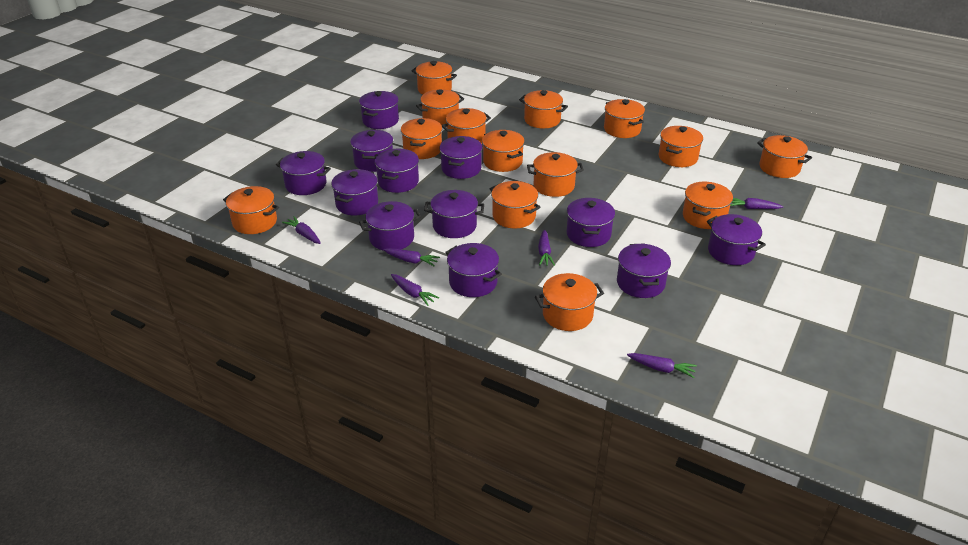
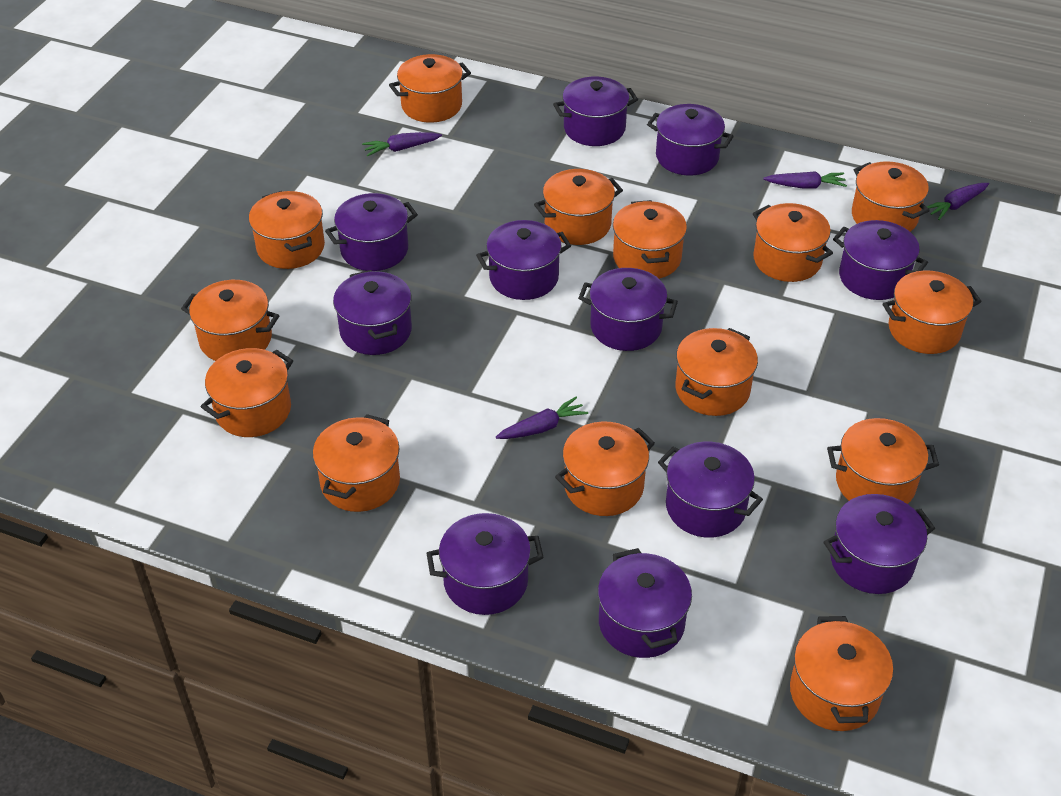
purple carrot: 6 -> 4
purple pot: 12 -> 11

